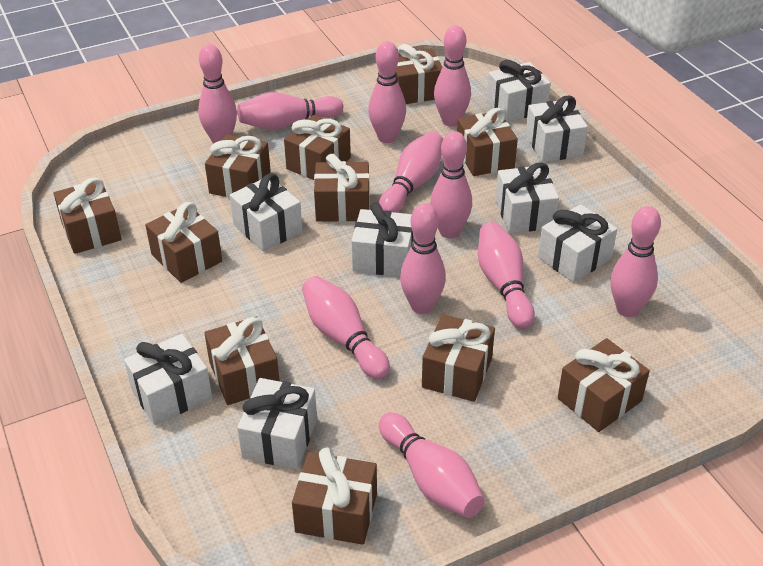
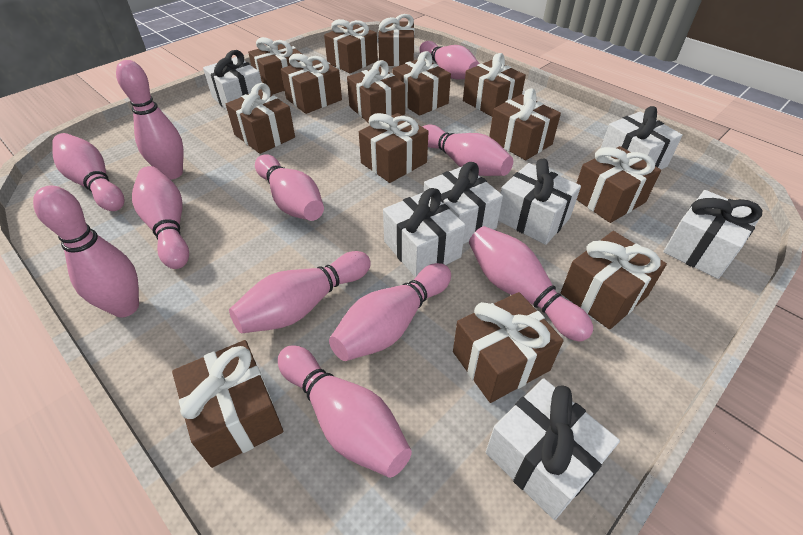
brown gift: 11 -> 14
white gift: 8 -> 7

